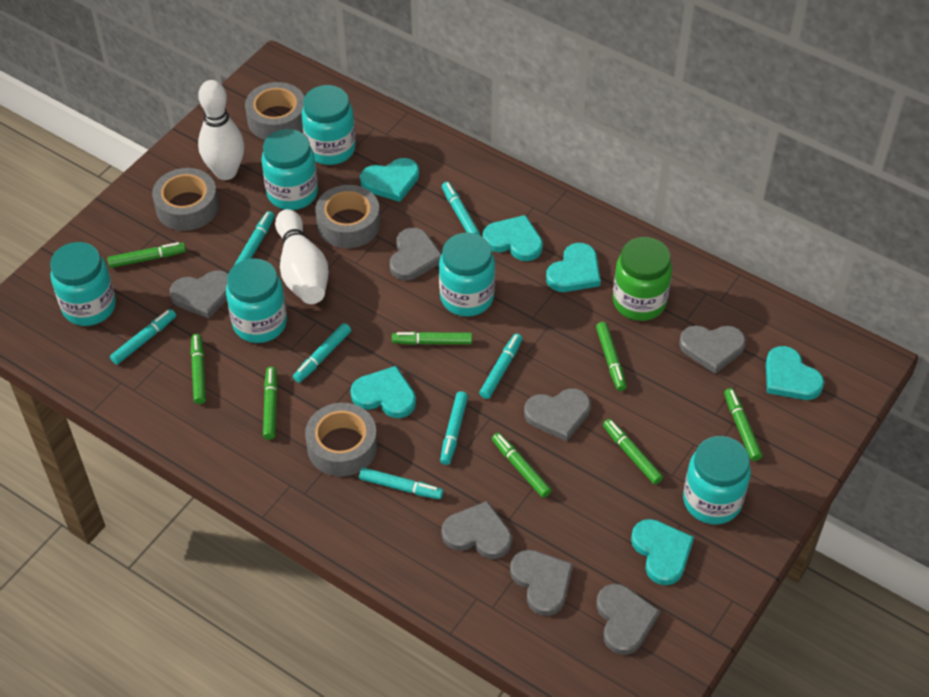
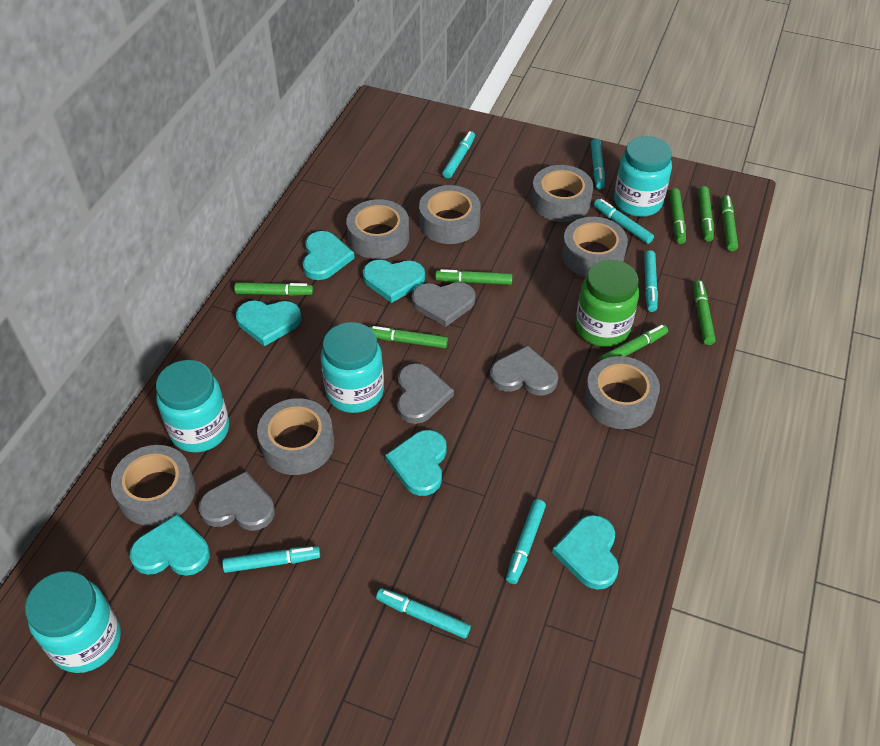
grey heart: 7 -> 4
grey tape: 4 -> 7
turquoise jar: 6 -> 4
white bowling pin: 2 -> 0

